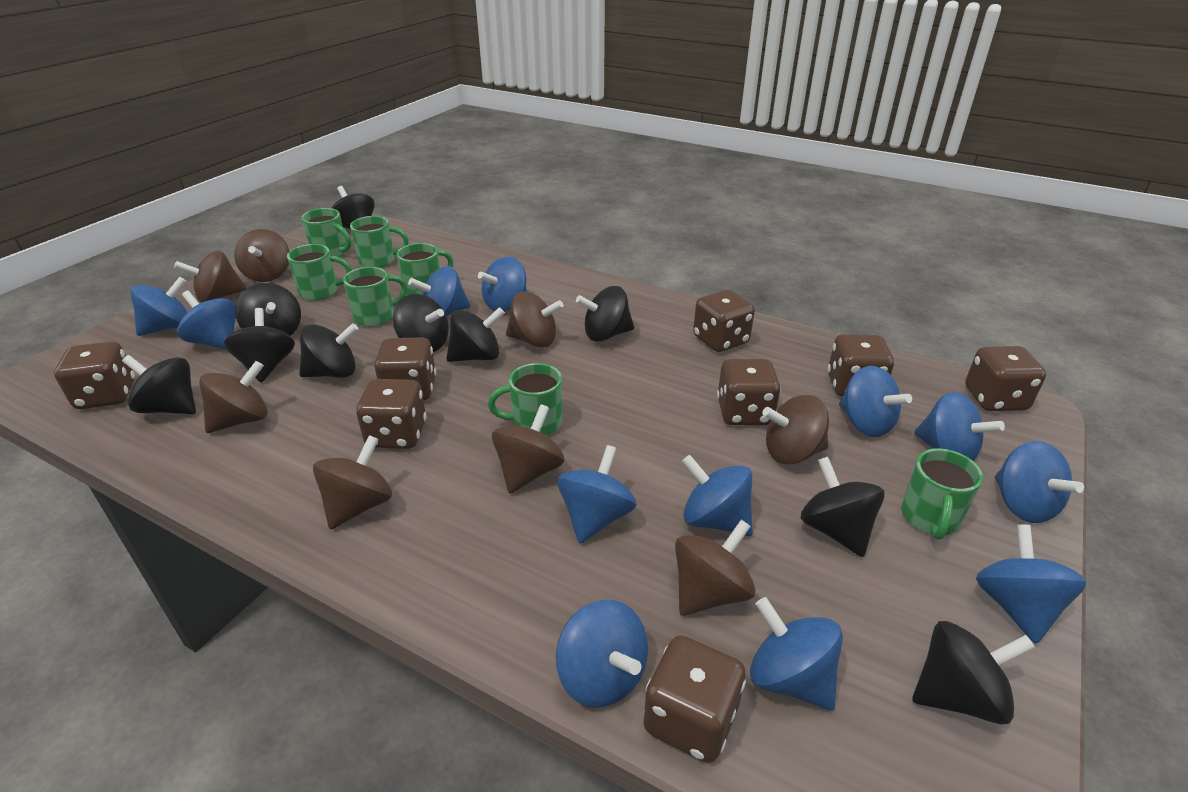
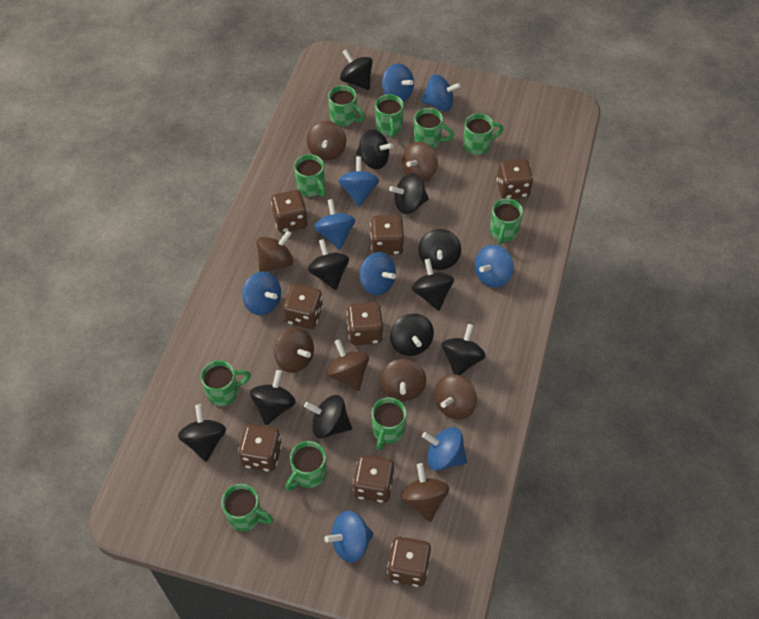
black spinning top: 10 -> 11
blue spinning top: 12 -> 9
green mug: 7 -> 10

